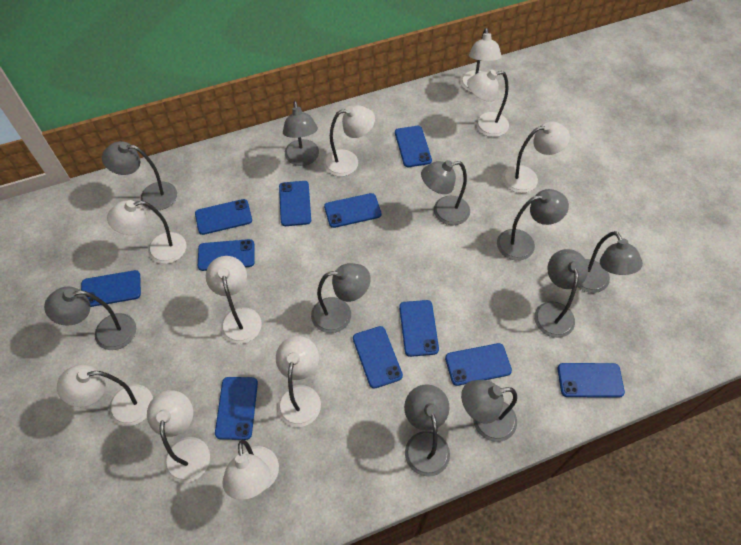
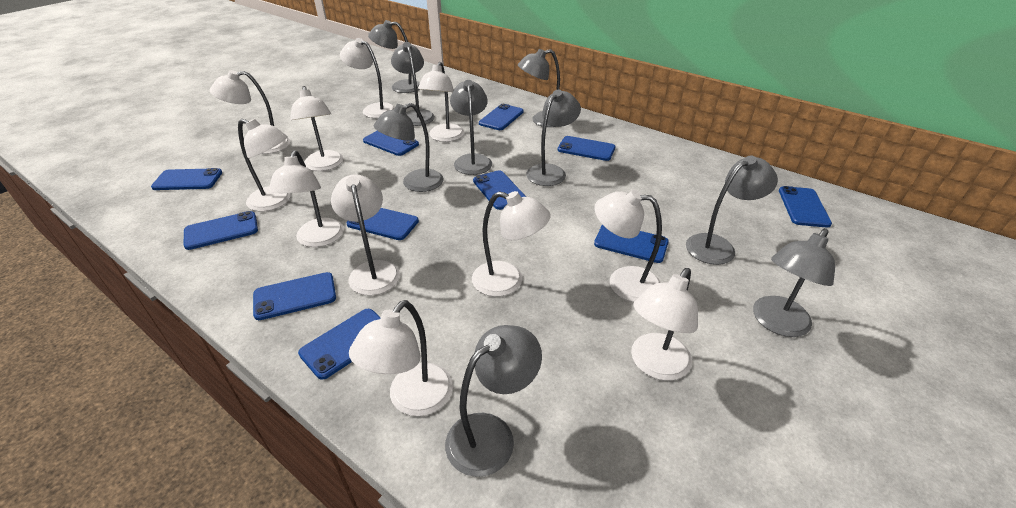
grey lamp: 10 -> 9
white lamp: 10 -> 11

